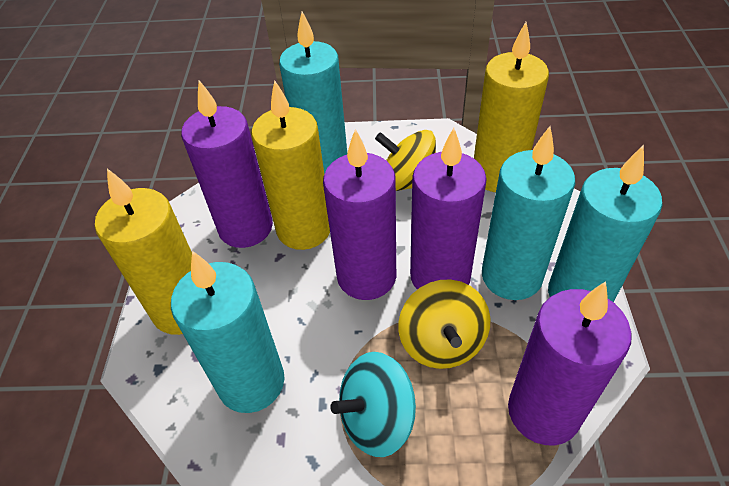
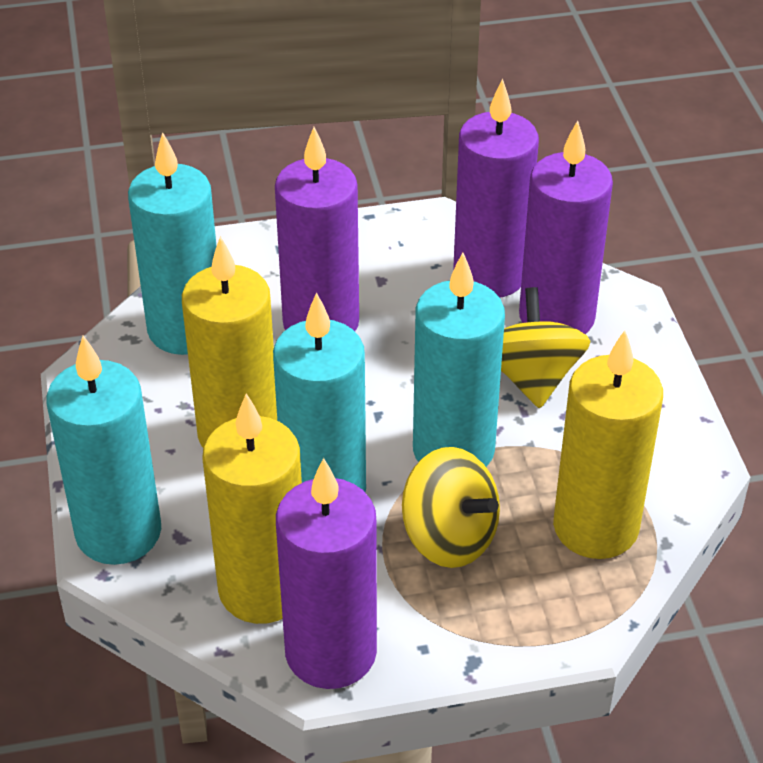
turquoise spinning top: 1 -> 0

